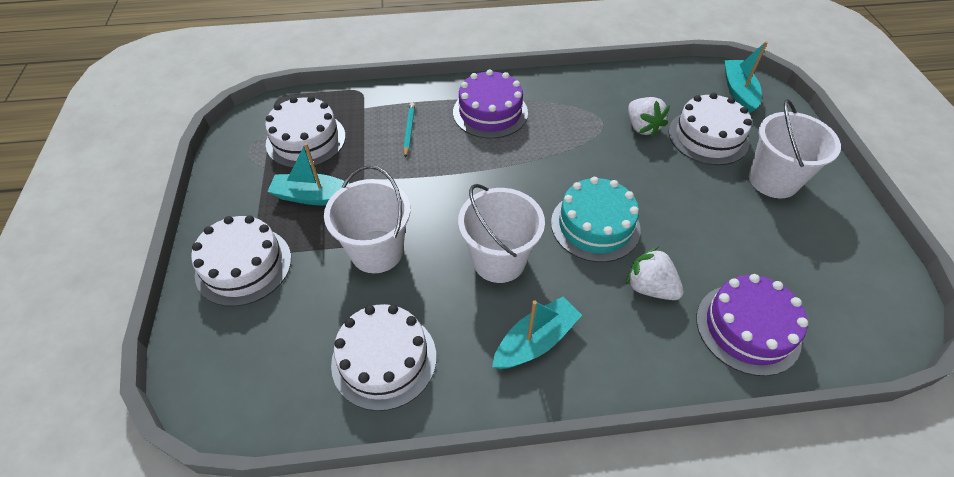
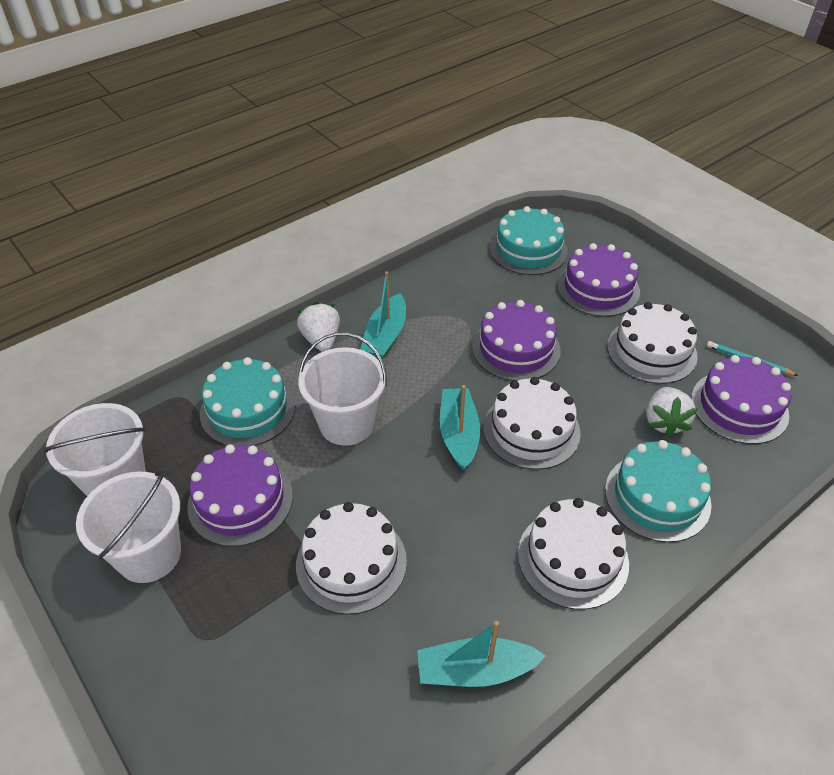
purple cake: 2 -> 4
turquoise cake: 1 -> 3

